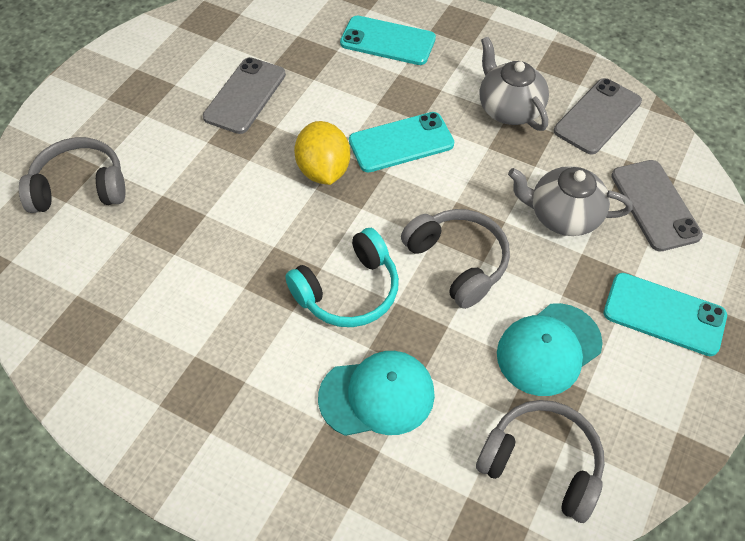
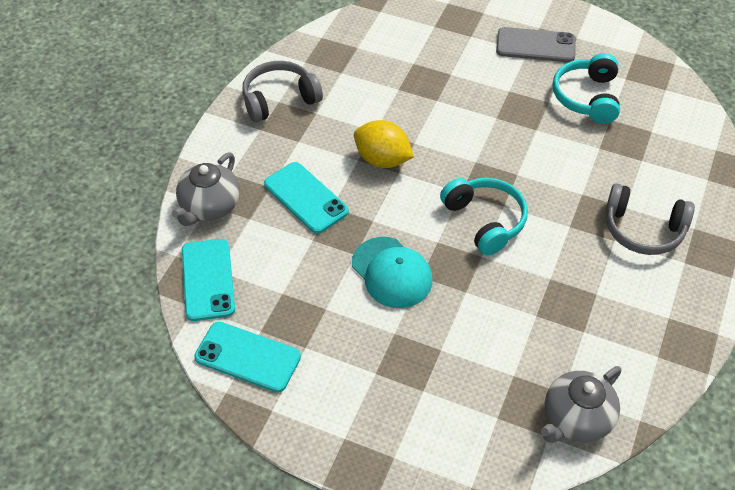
grey headphones: 3 -> 2
grey phone: 3 -> 1
turquoise cap: 2 -> 1
turquoise headphones: 1 -> 2

